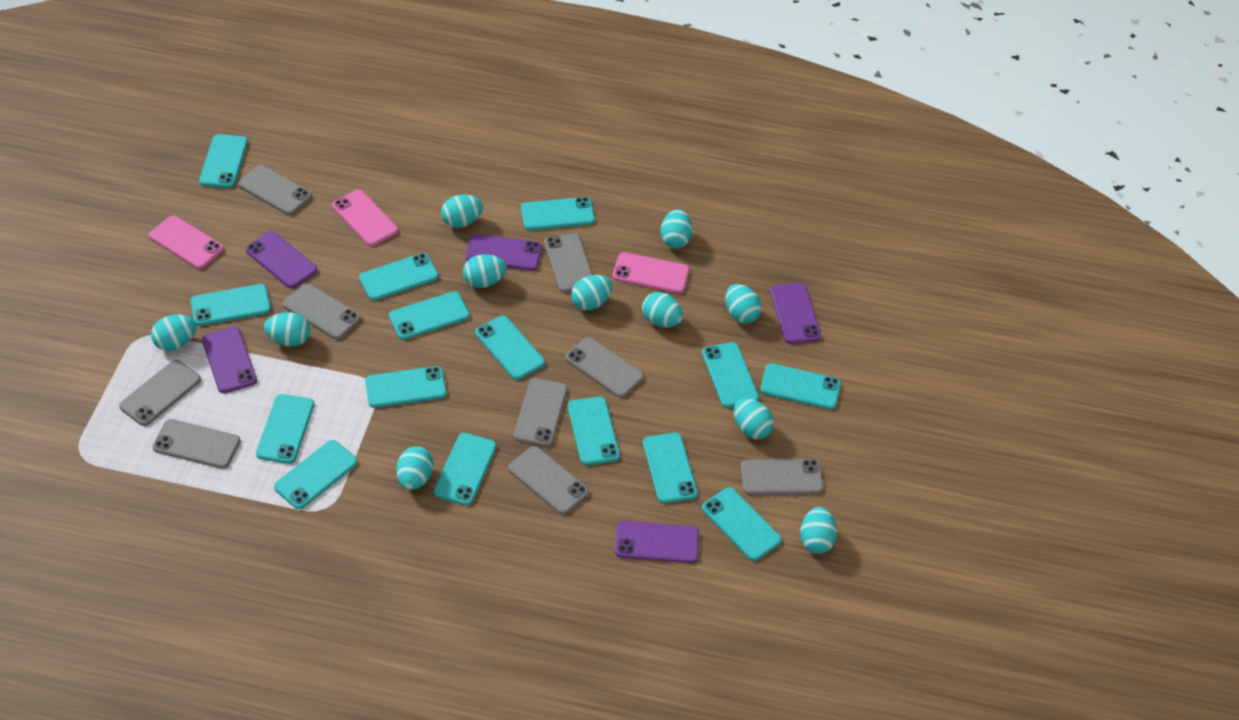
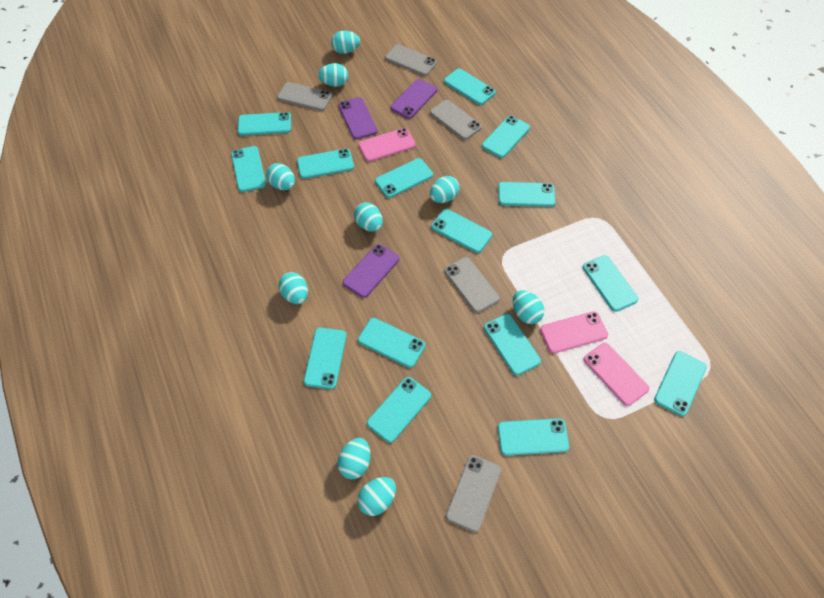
grey phone: 9 -> 5
purple phone: 5 -> 3
turquoise egg: 11 -> 9

